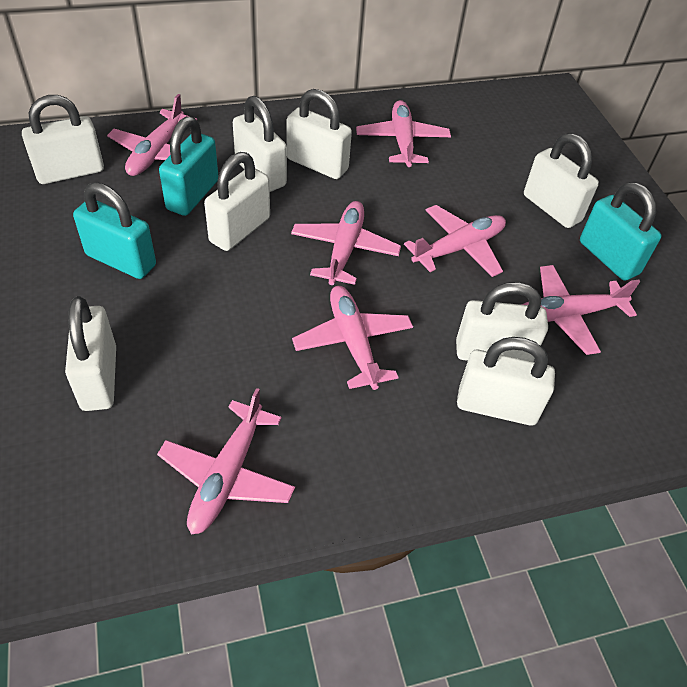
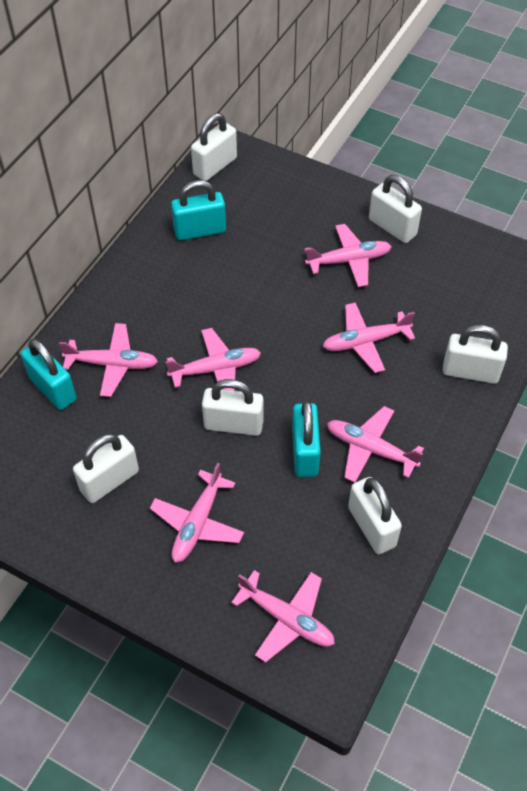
white padlock: 8 -> 6

